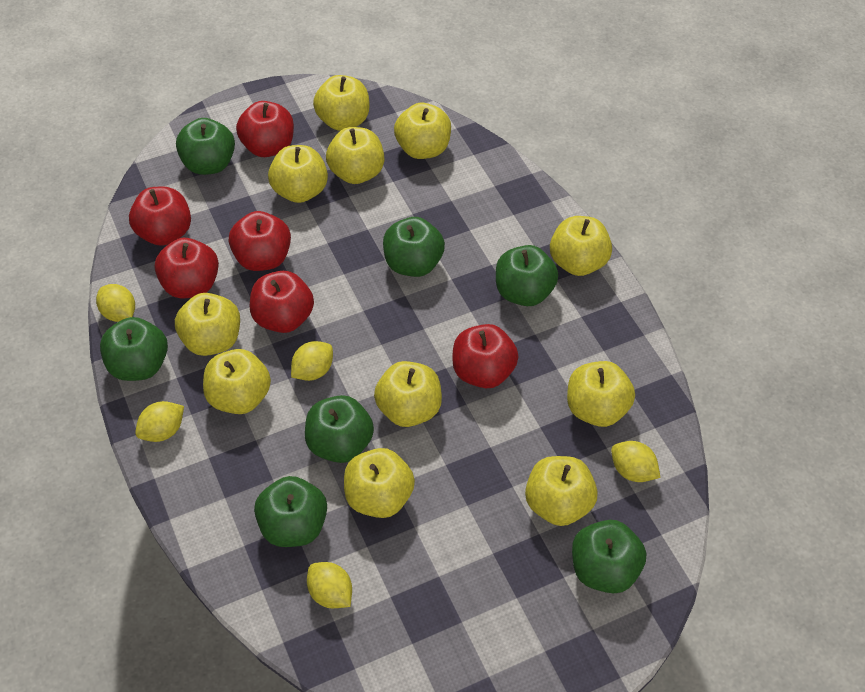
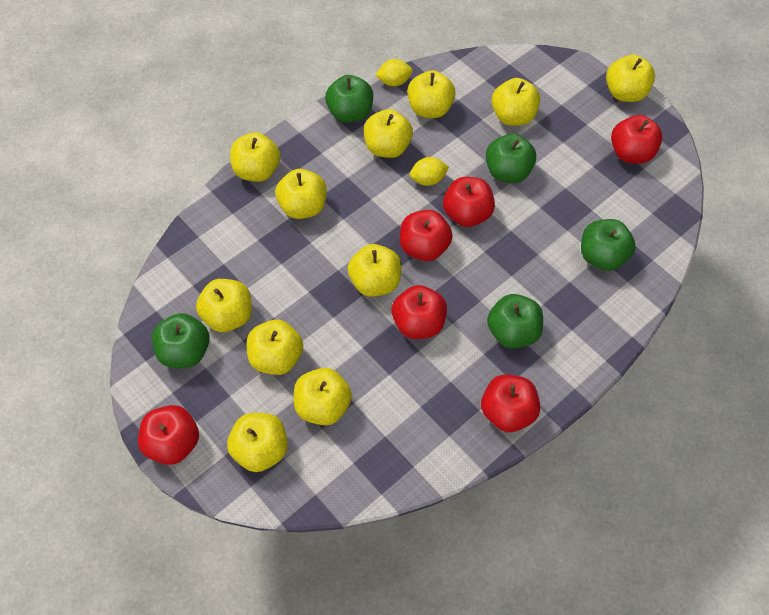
green apple: 7 -> 5
yellow lemon: 5 -> 2

